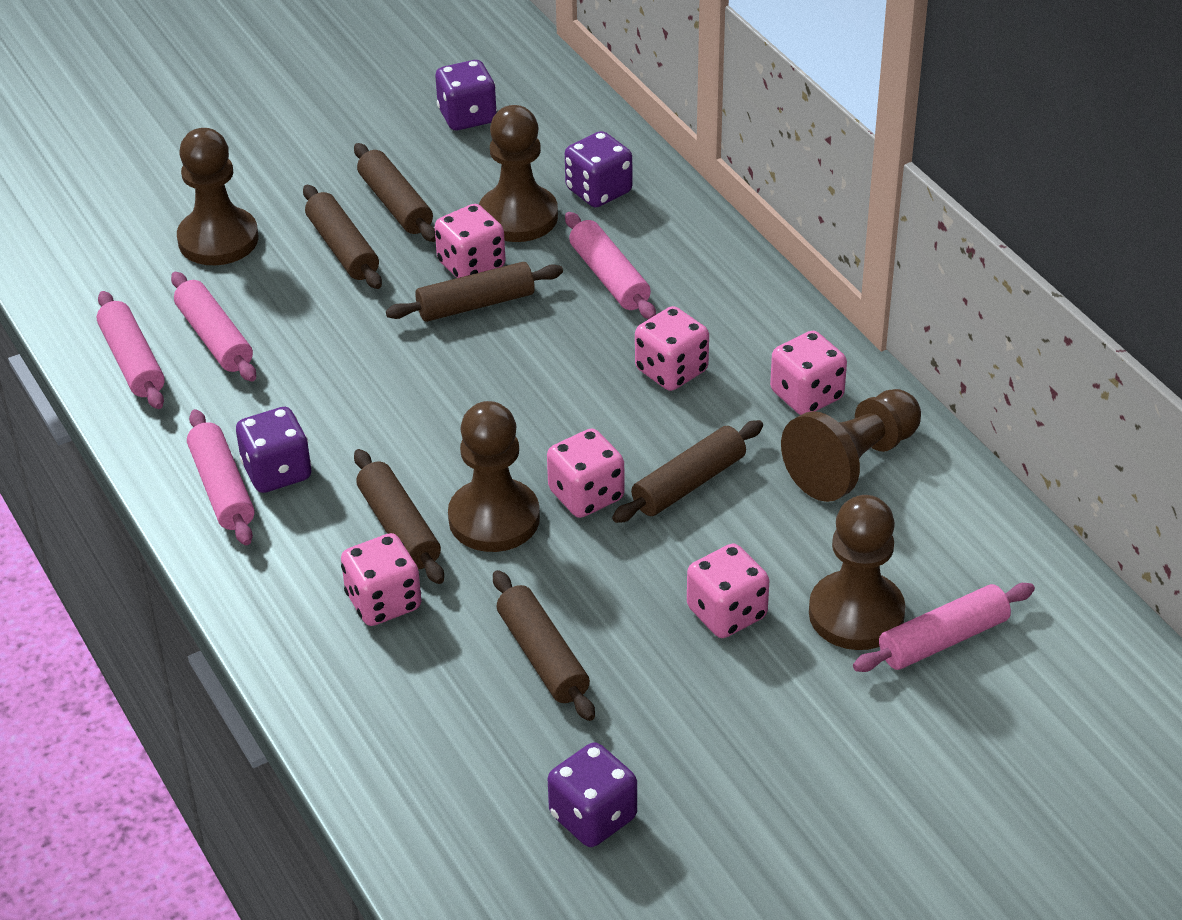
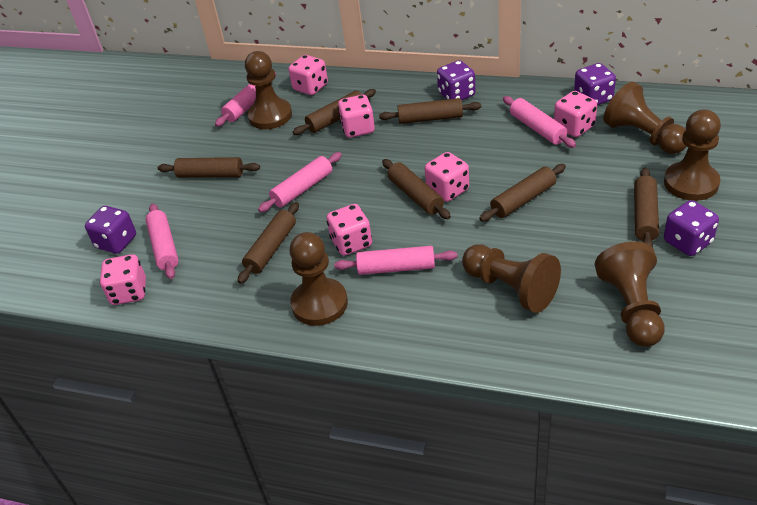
brown pawn: 5 -> 6
brown rolling pin: 6 -> 7

